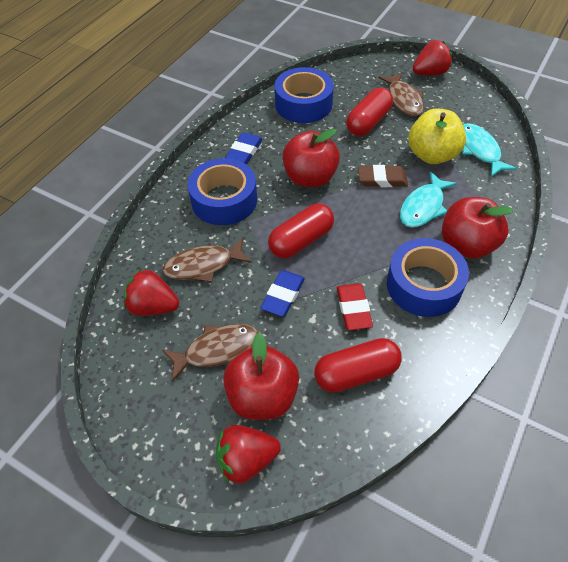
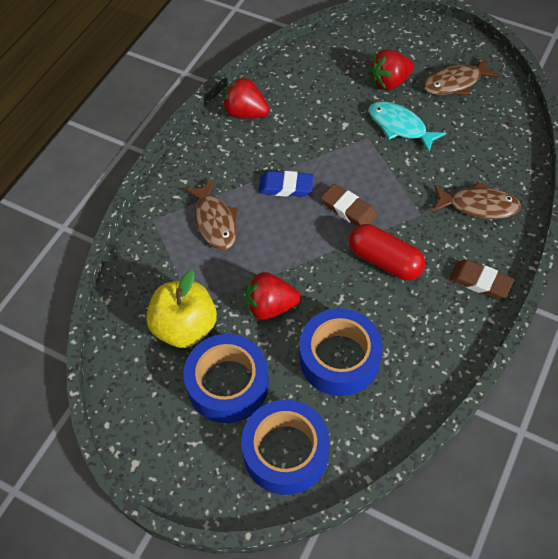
blue eraser: 2 -> 1
brown eraser: 1 -> 2
red apple: 3 -> 0
red capsule: 3 -> 1
red eraser: 1 -> 0
turquoise fish: 2 -> 1

